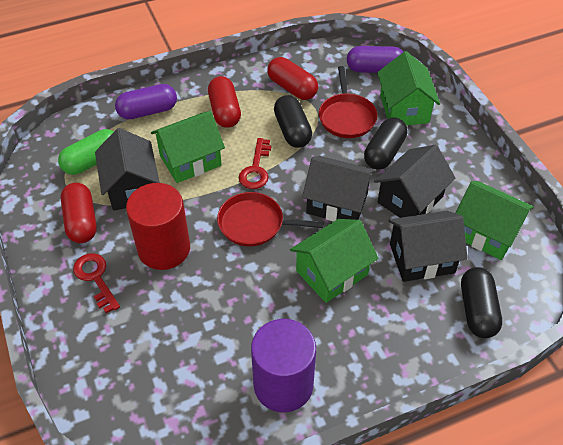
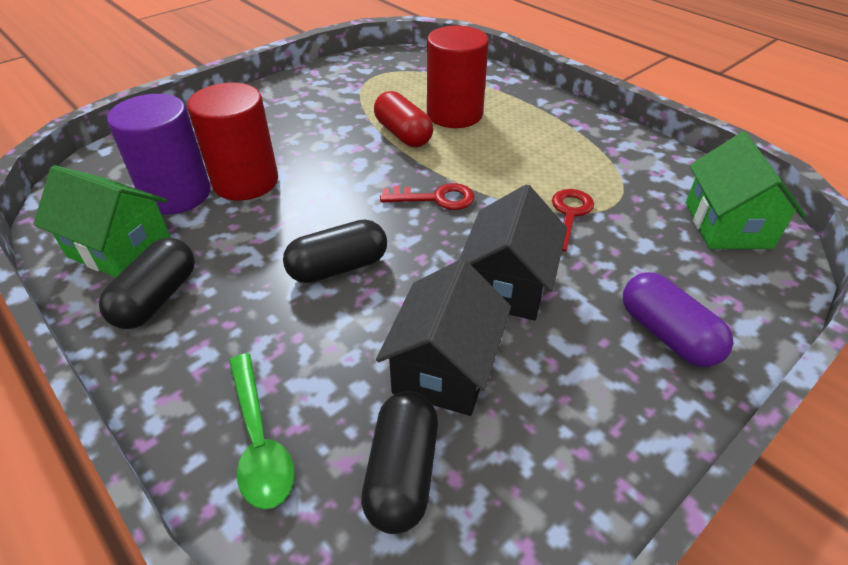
black house: 4 -> 2
green capsule: 1 -> 0
green house: 4 -> 2
green spoon: 0 -> 1
purple capsule: 2 -> 1
red capsule: 3 -> 1
red cylinder: 1 -> 2
red pan: 2 -> 0

